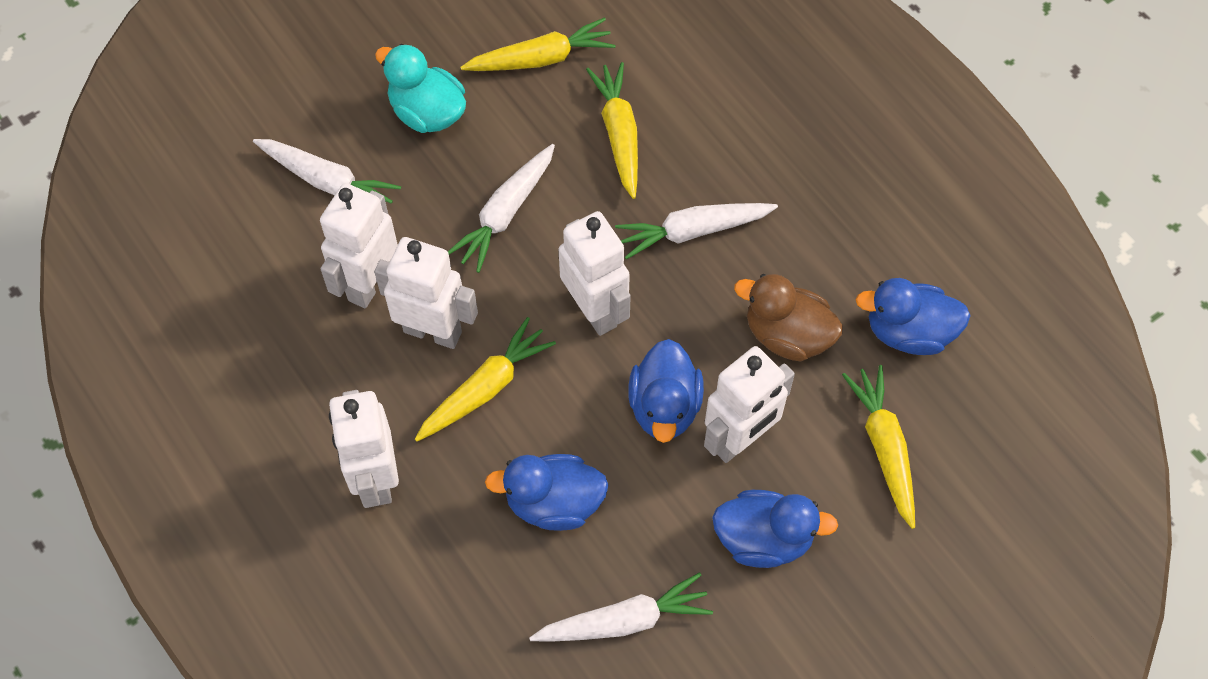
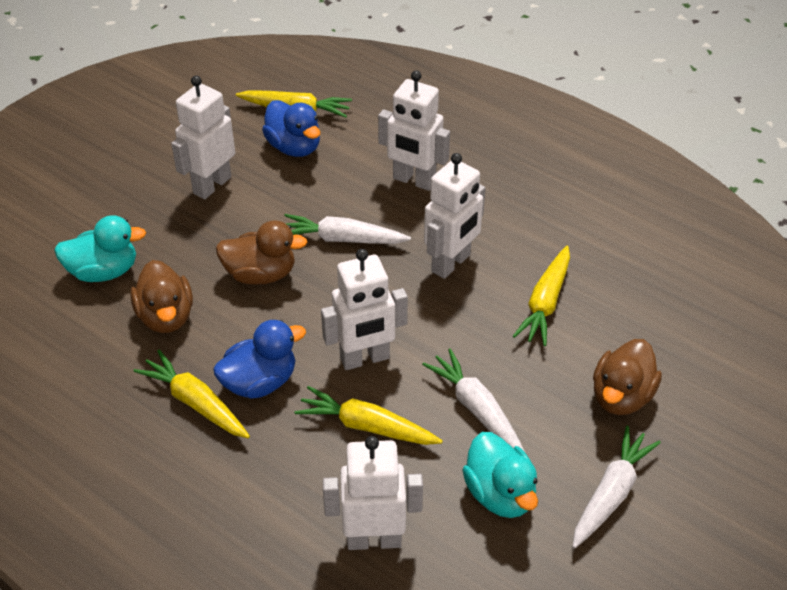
blue duck: 4 -> 2
brown duck: 1 -> 3
turquoise duck: 1 -> 2
white carrot: 4 -> 3

